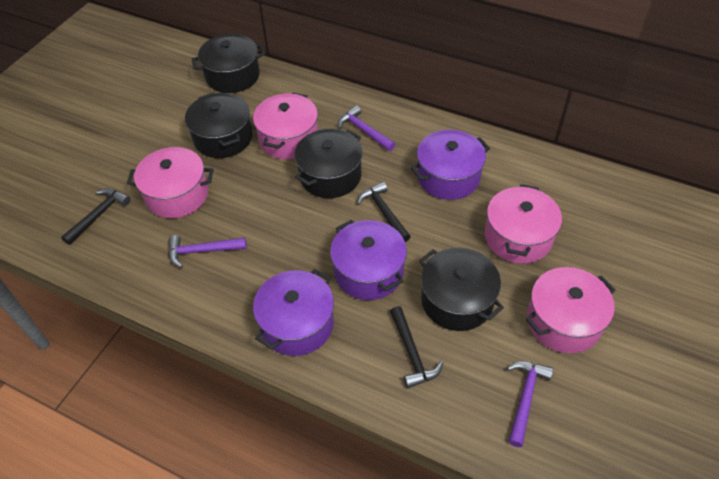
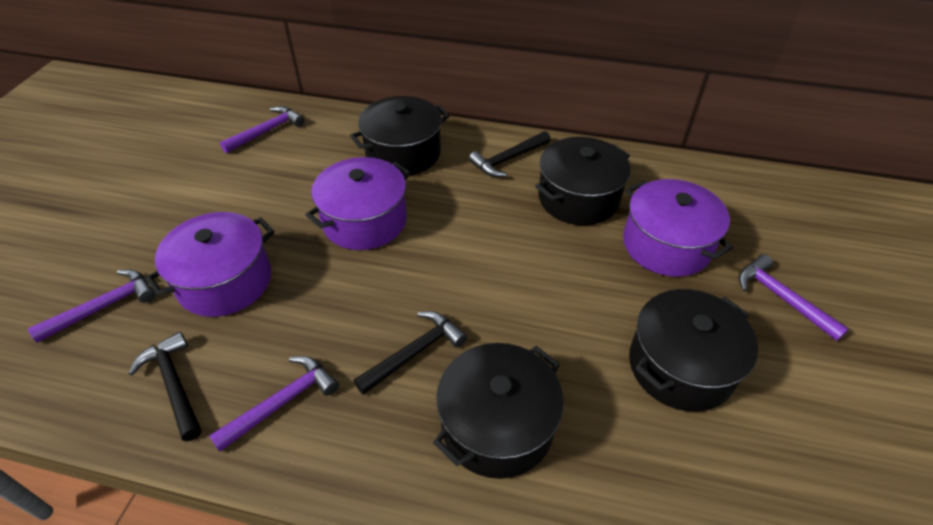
pink pot: 4 -> 0
purple hammer: 3 -> 4

